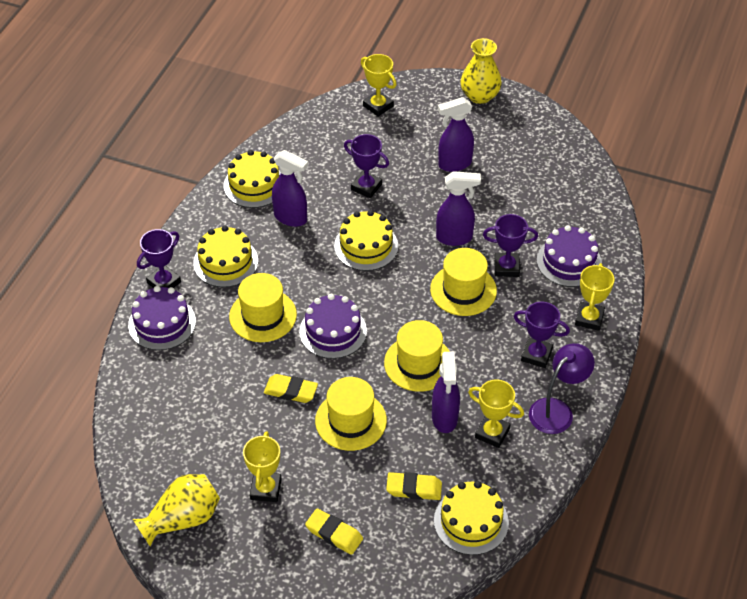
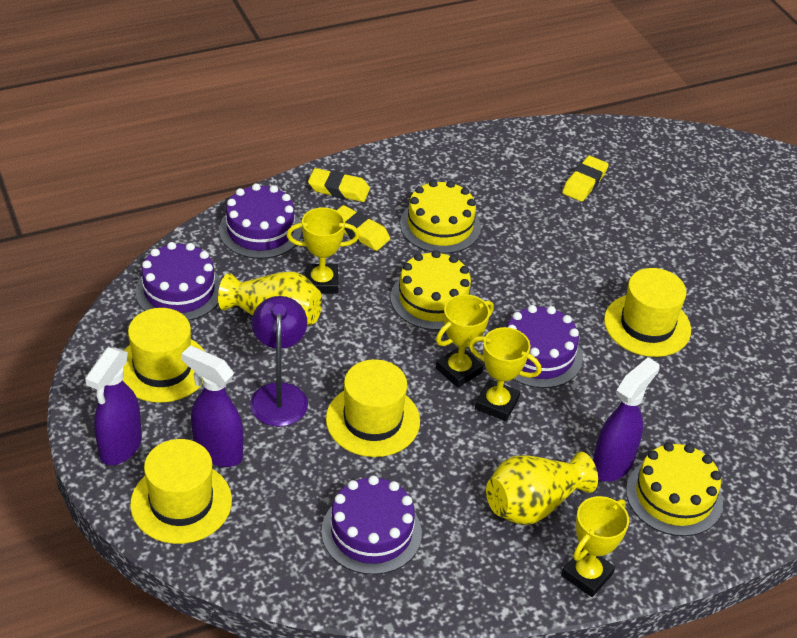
purple cake: 3 -> 4
purple spray bottle: 4 -> 3
purple trophy: 4 -> 0
yellow cake: 4 -> 3

